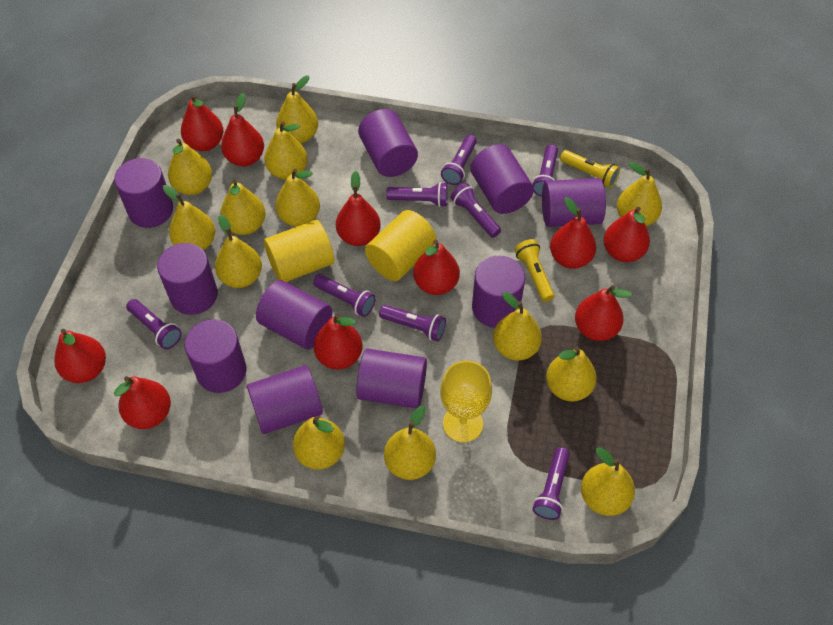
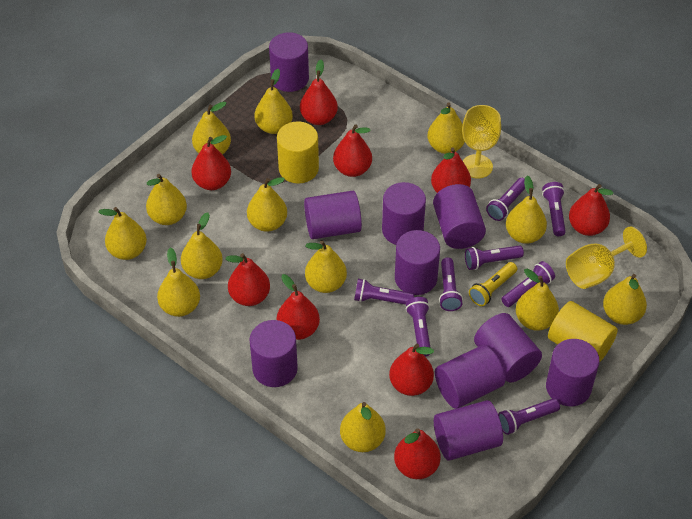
red pear: 10 -> 9
yellow flashlight: 2 -> 1
yellow goblet: 1 -> 2

